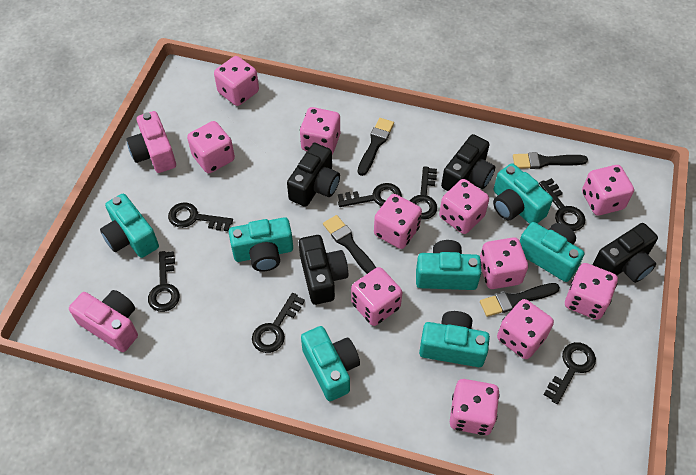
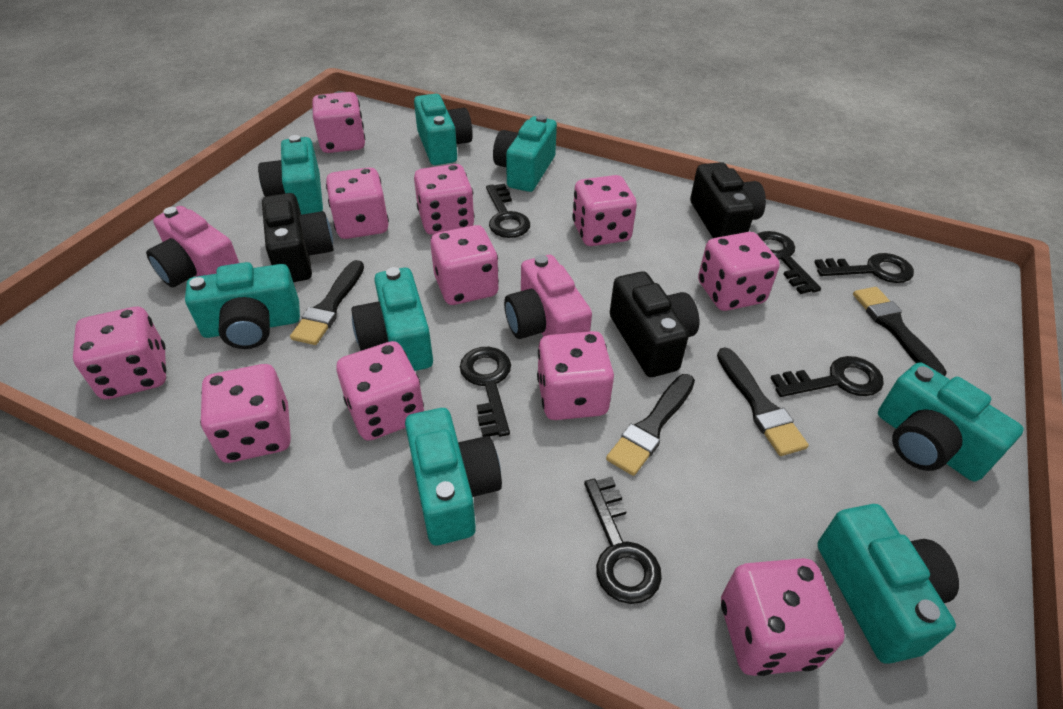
black camera: 4 -> 3
black key: 7 -> 6
turquoise camera: 7 -> 8

